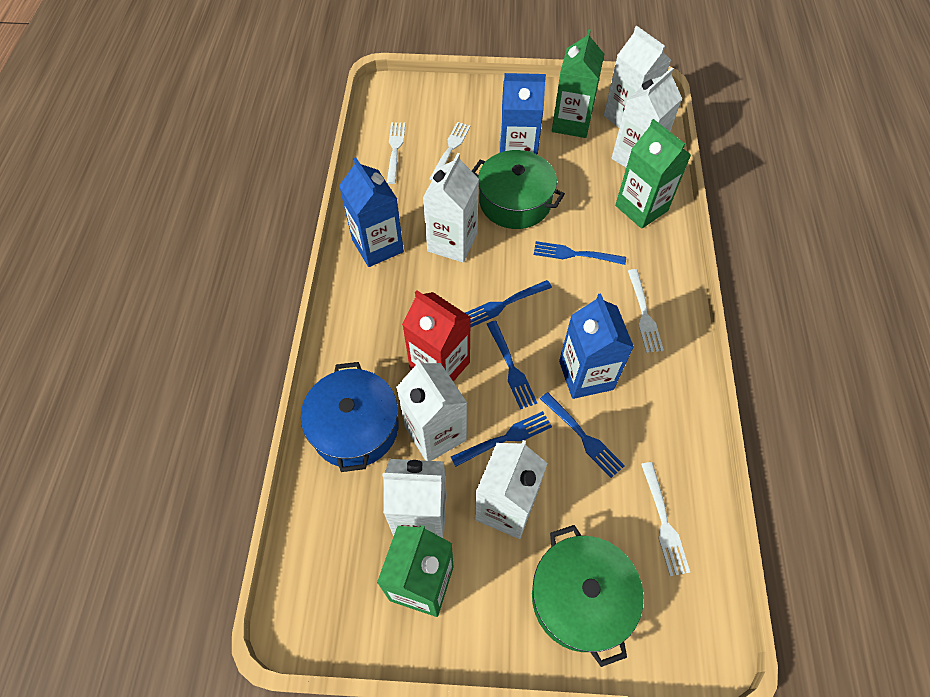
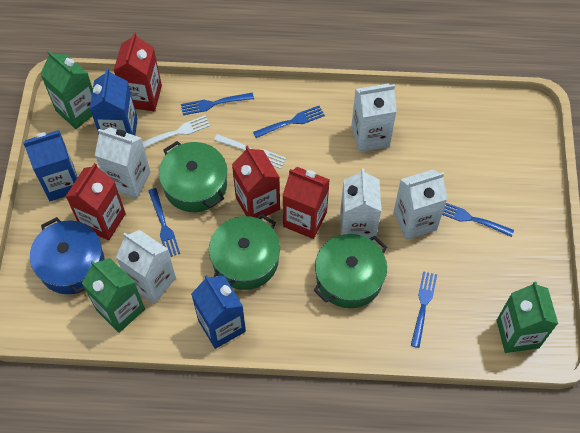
green pot: 2 -> 3
red carton: 1 -> 4
white carton: 6 -> 5
white fork: 4 -> 2

